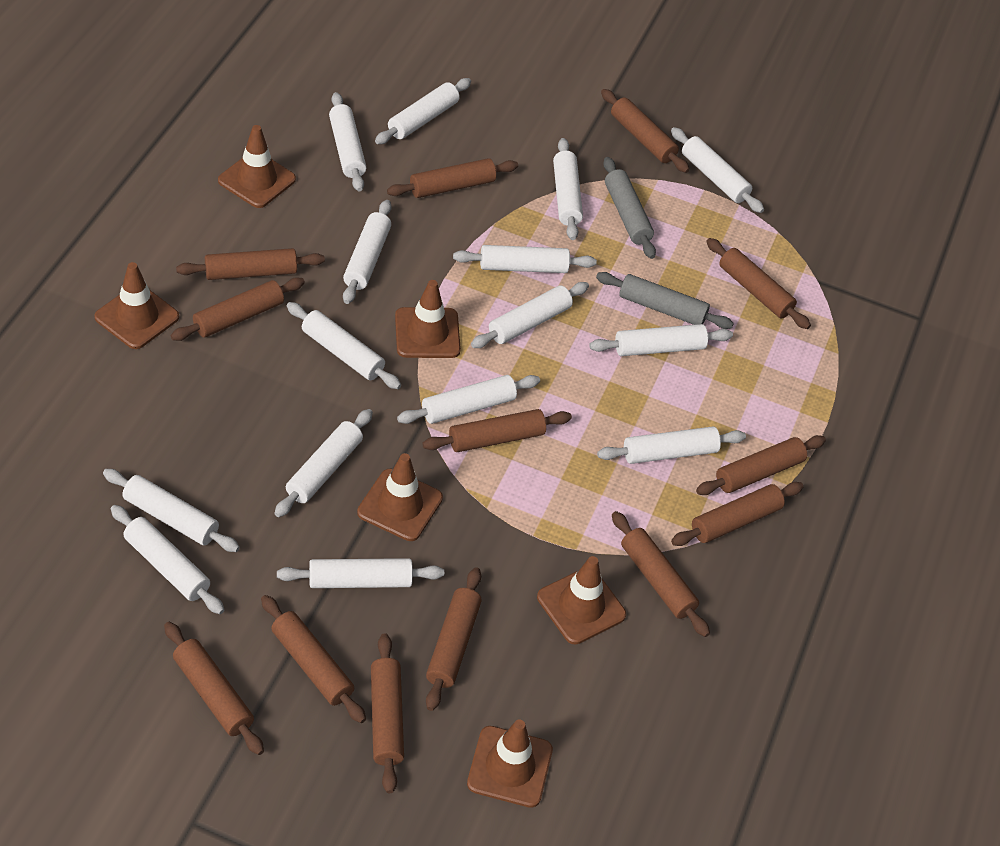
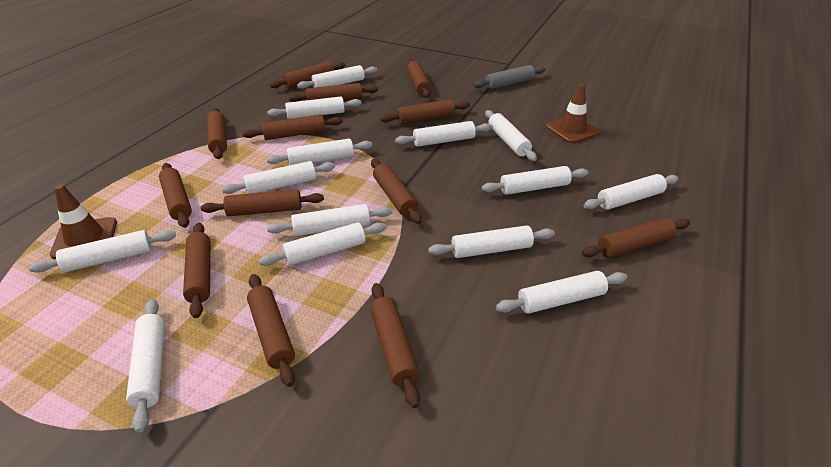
brown traffic cone: 6 -> 2
grey rolling pin: 2 -> 1
white rolling pin: 15 -> 14

